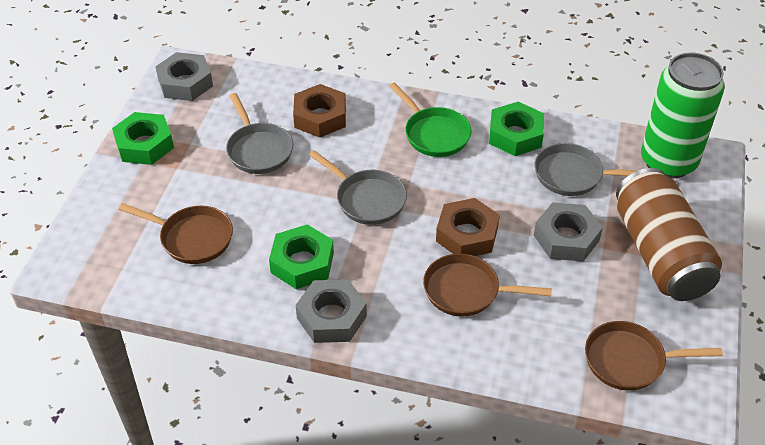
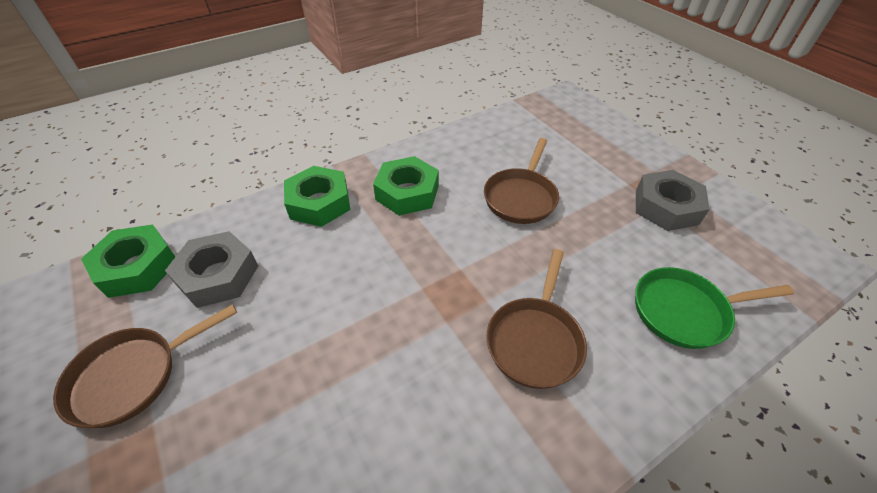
brown can: 1 -> 0
brown nut: 2 -> 0
green can: 1 -> 0
grey nut: 3 -> 2
grey pan: 3 -> 0

